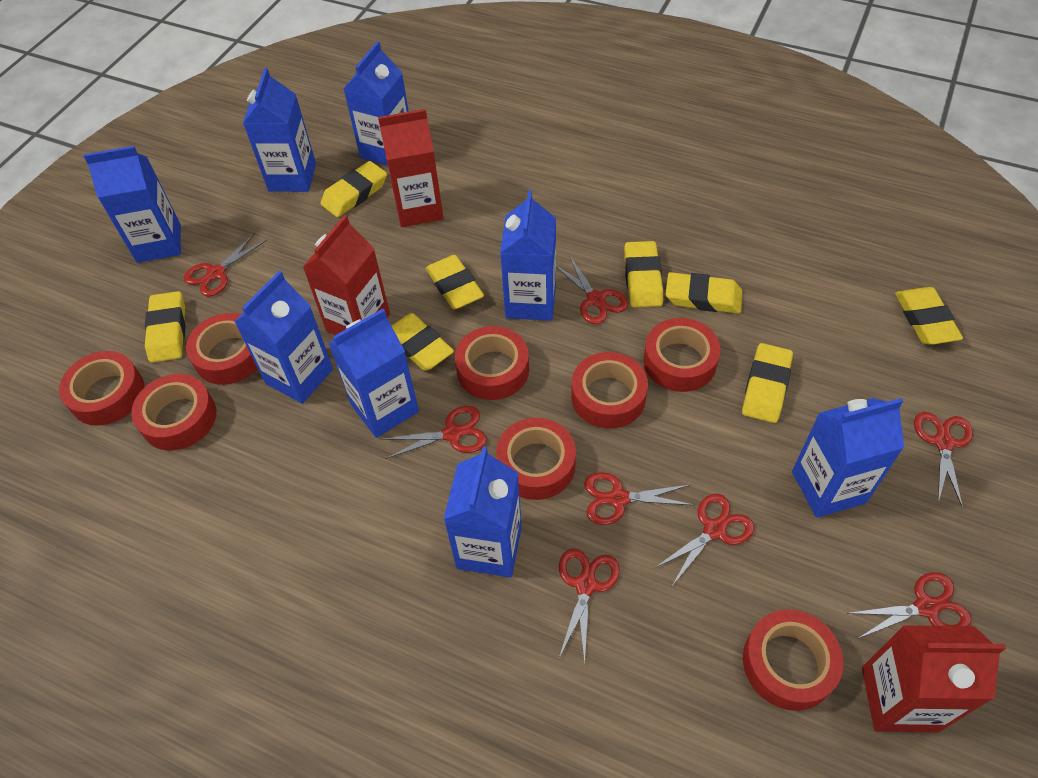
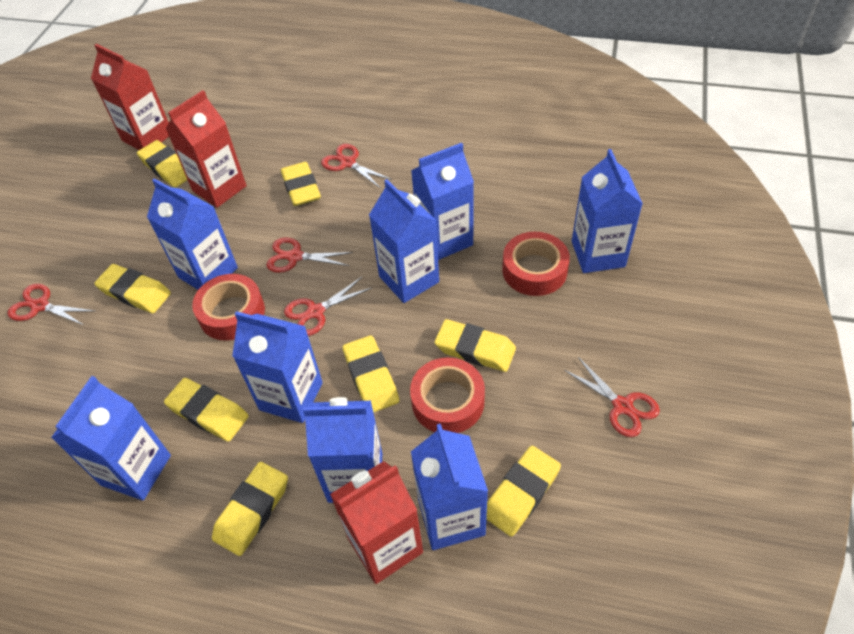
red scissors: 8 -> 5
red tape: 8 -> 3

